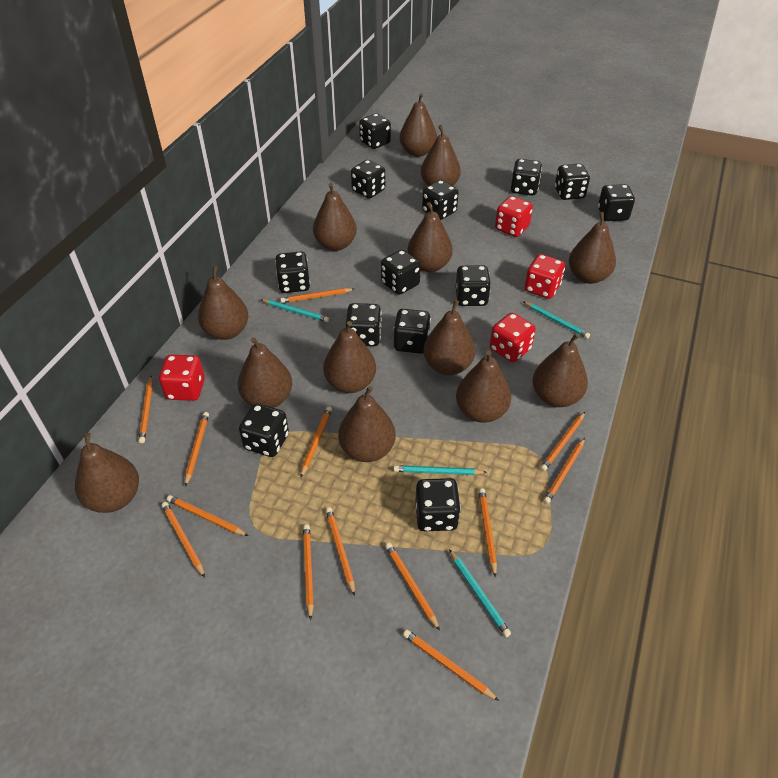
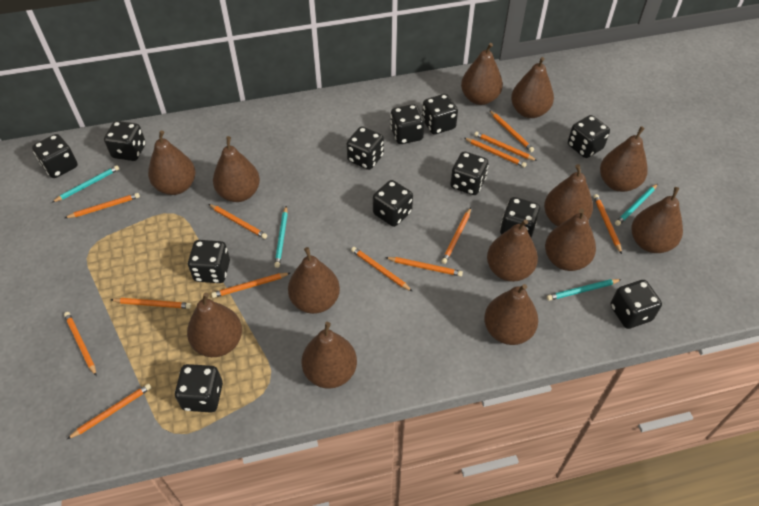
black dice: 13 -> 12
red dice: 4 -> 0

